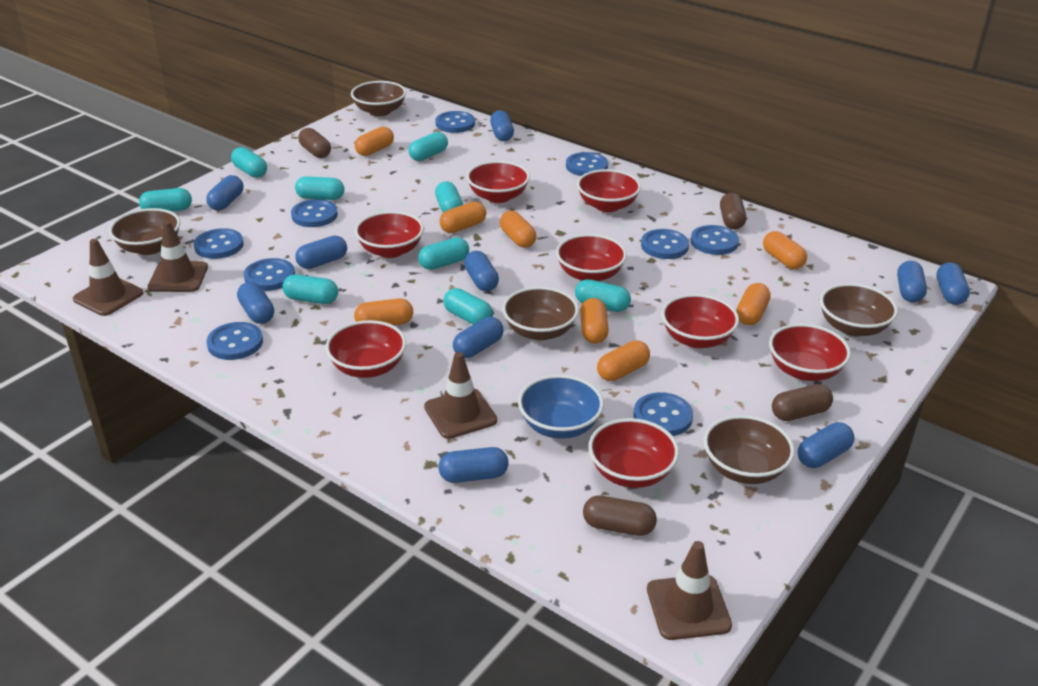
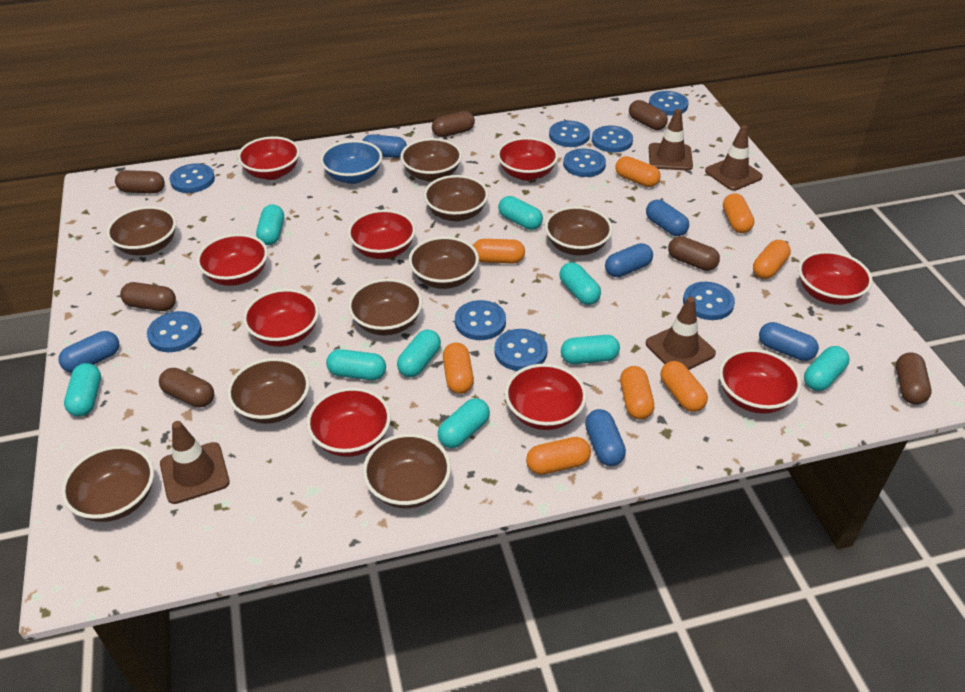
blue capsule: 10 -> 6
brown bowl: 5 -> 9
brown capsule: 4 -> 7
red bowl: 8 -> 9

